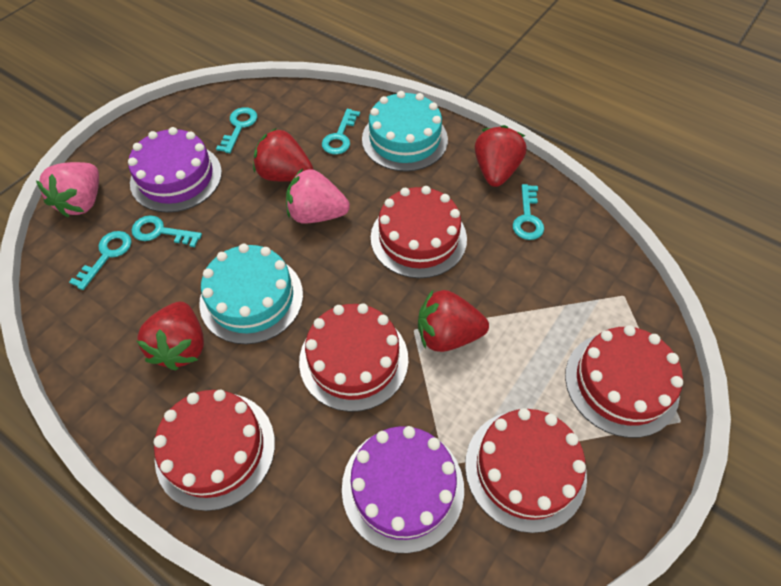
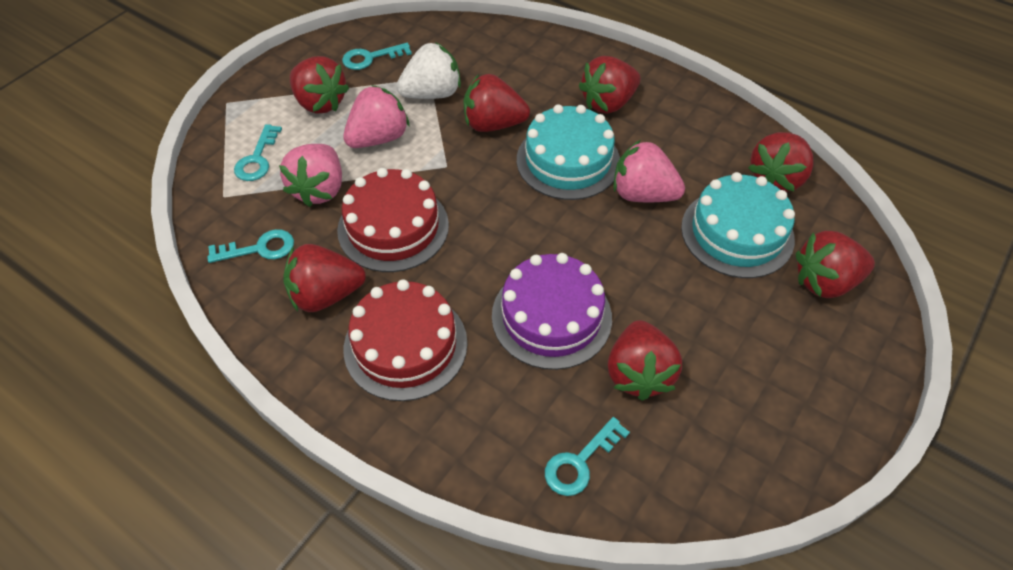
pink strawberry: 2 -> 3
purple cake: 2 -> 1
red cake: 5 -> 2
red strawberry: 4 -> 7
turquoise key: 5 -> 4
white strawberry: 0 -> 1

